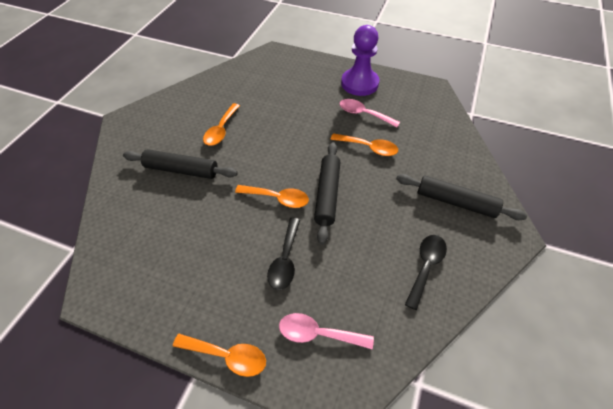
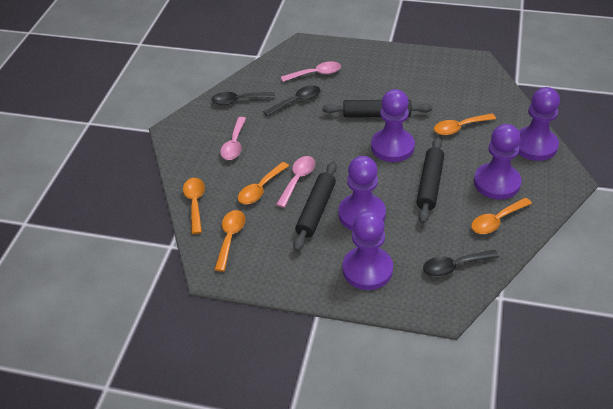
black spoon: 2 -> 3
orange spoon: 4 -> 5
pink spoon: 2 -> 3
purple pawn: 1 -> 5

